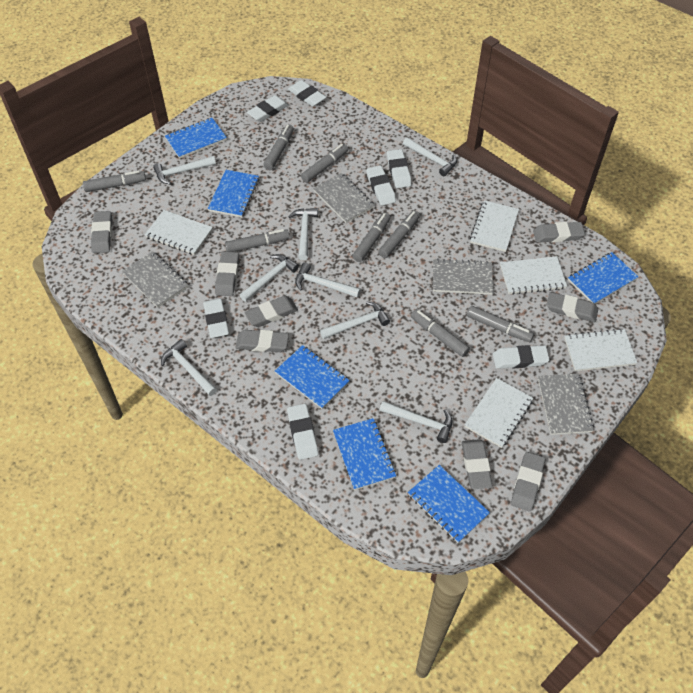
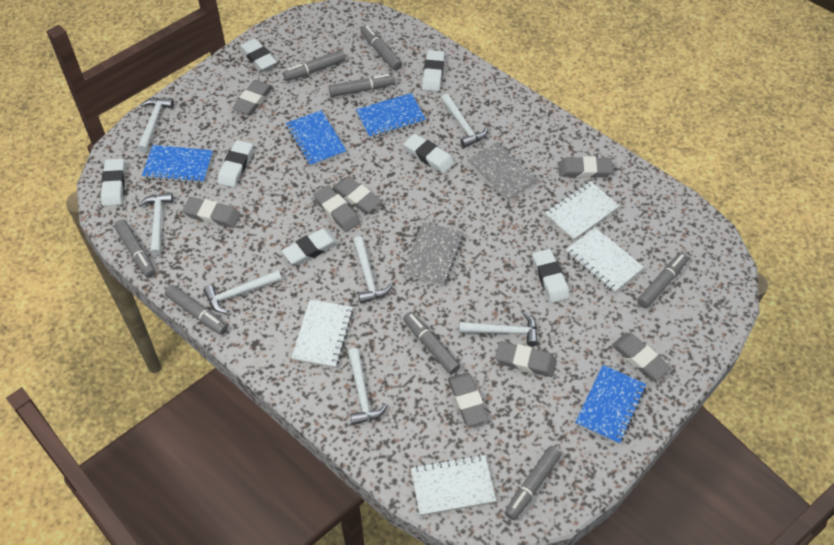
blue notebook: 6 -> 4
grey notebook: 4 -> 2
white hammer: 8 -> 7
white notebook: 5 -> 4

